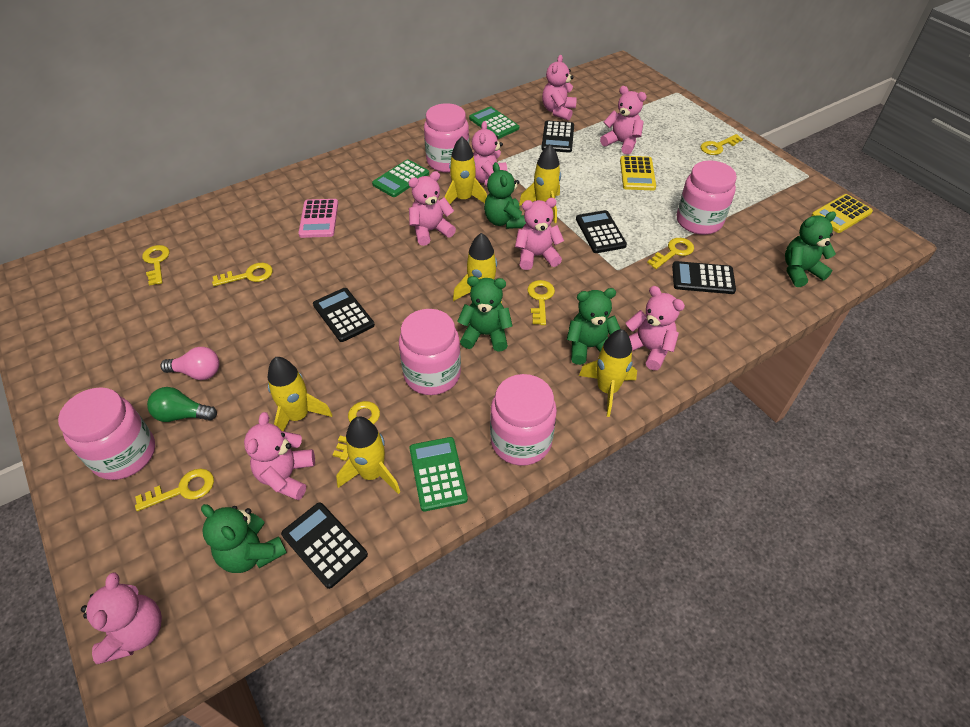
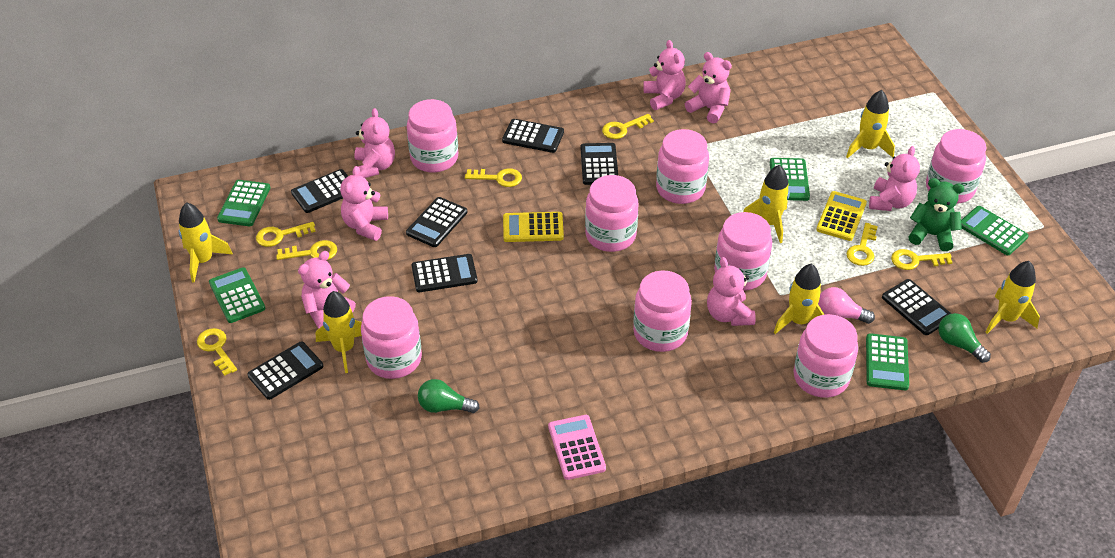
black calculator: 5 -> 7
green calculator: 3 -> 5
green light bulb: 1 -> 2
green teddy bear: 5 -> 1
pink jar: 5 -> 8
pink teddy bear: 8 -> 7

